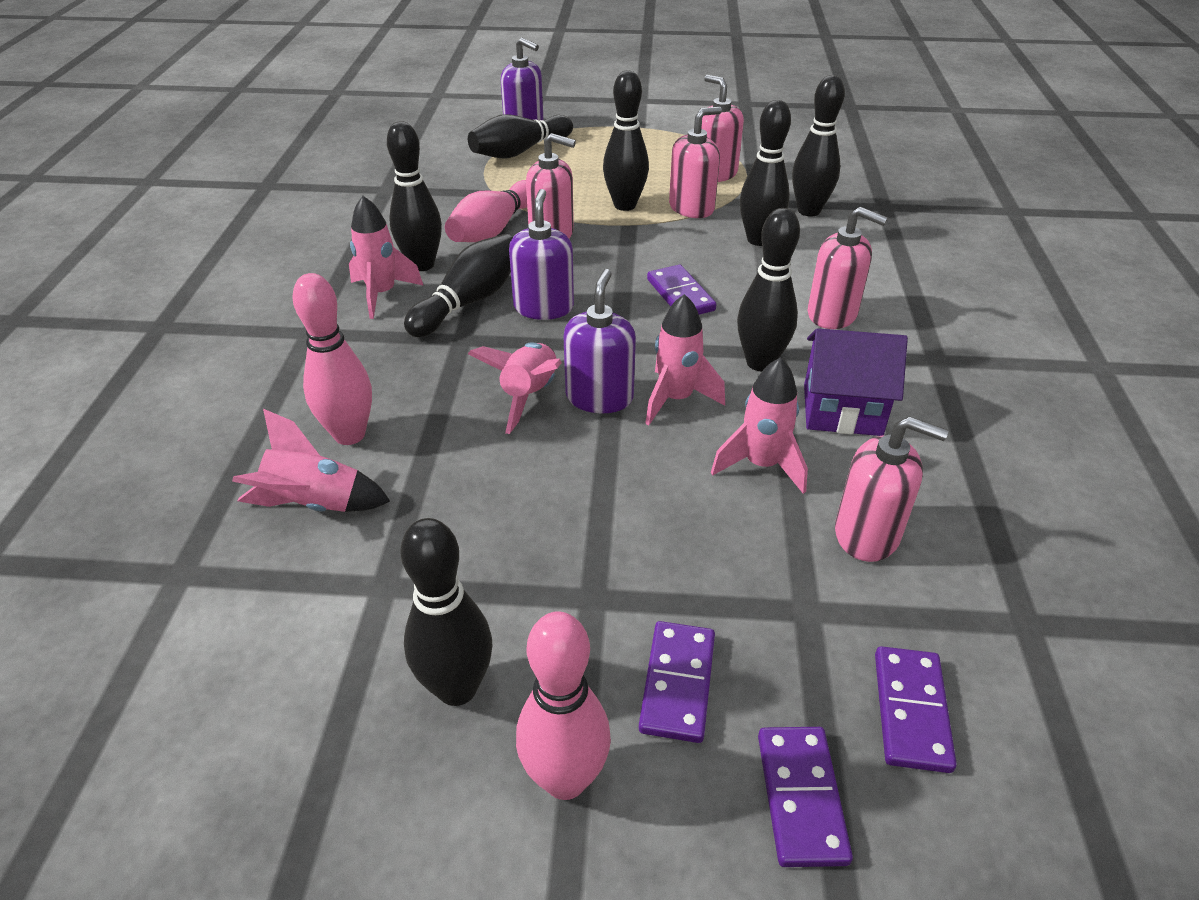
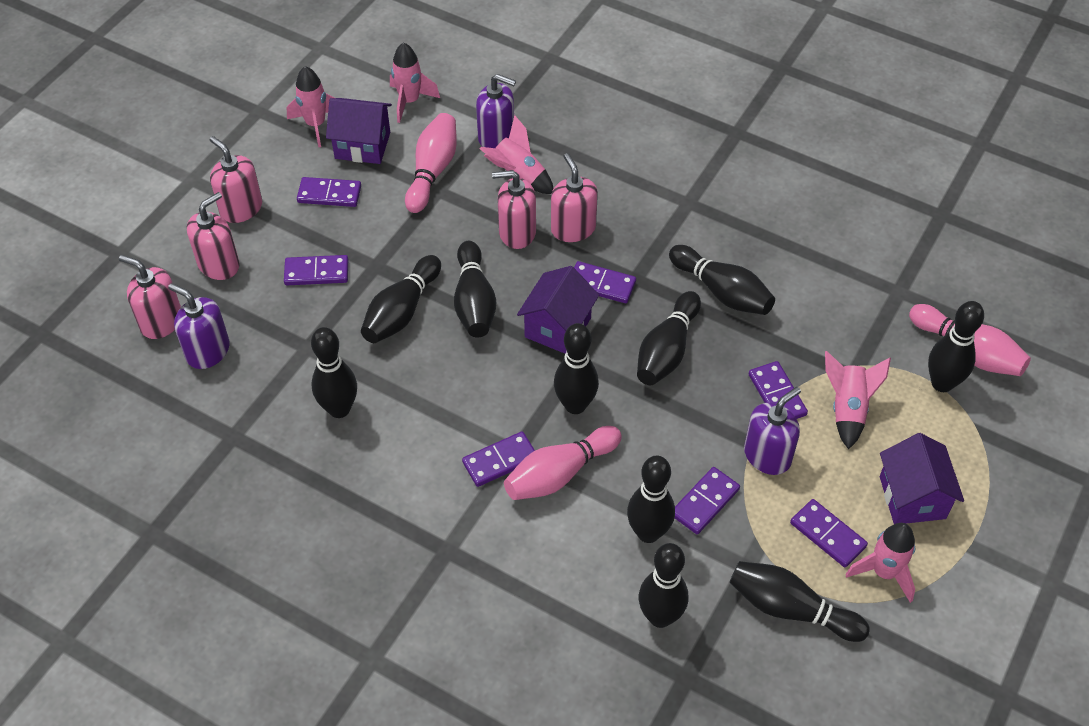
black bowling pin: 8 -> 10
purple domino: 4 -> 7
purple house: 1 -> 3

